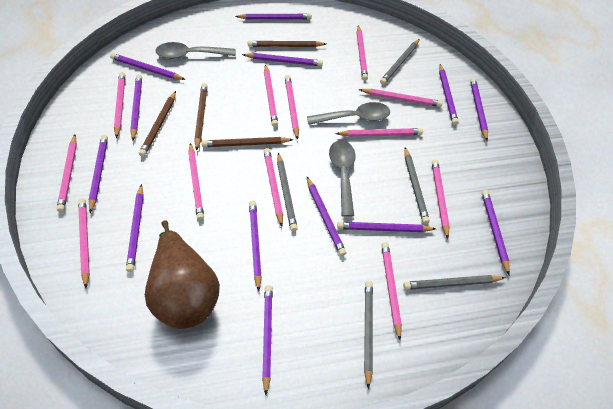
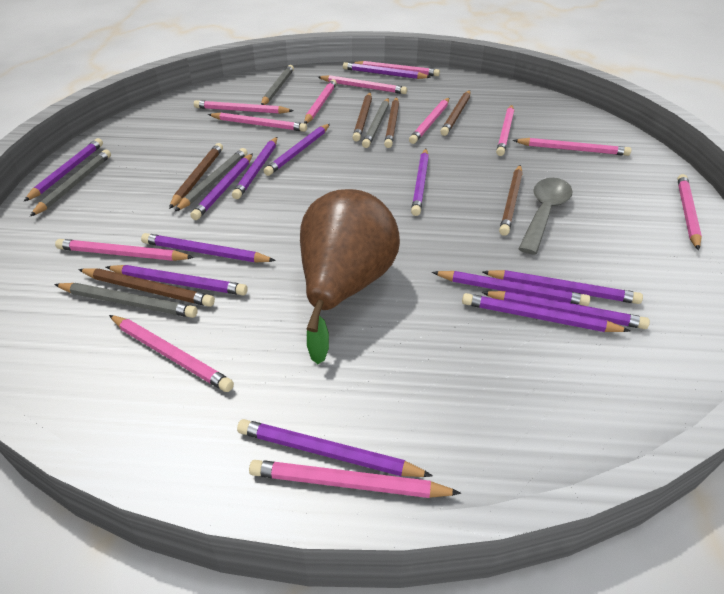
brown pencil: 4 -> 6
grey spoon: 3 -> 1

